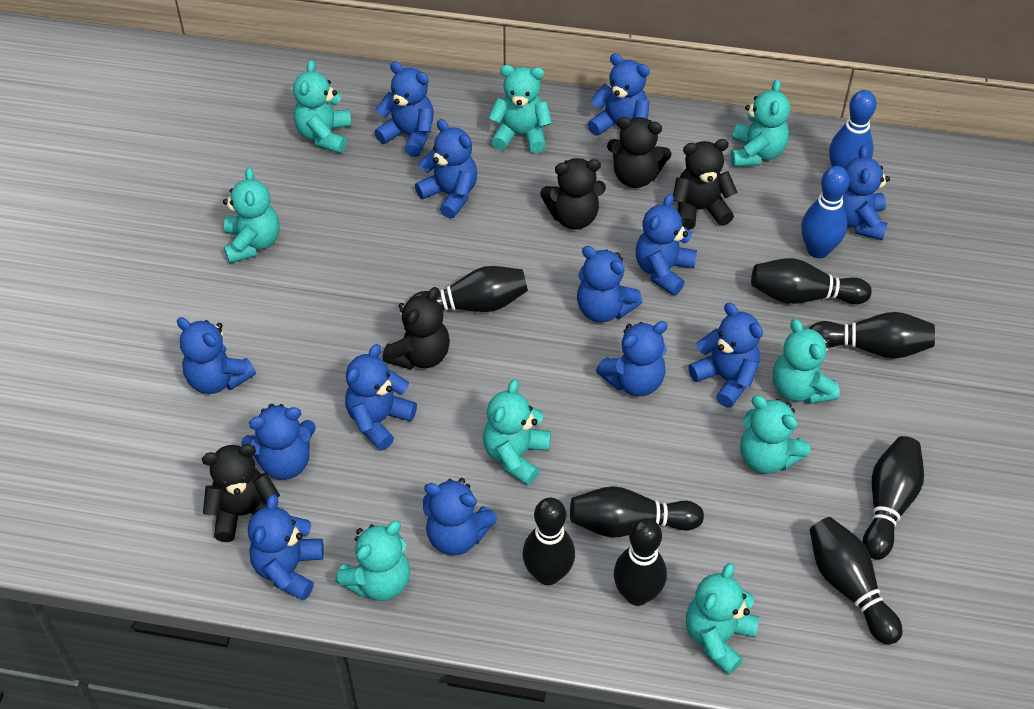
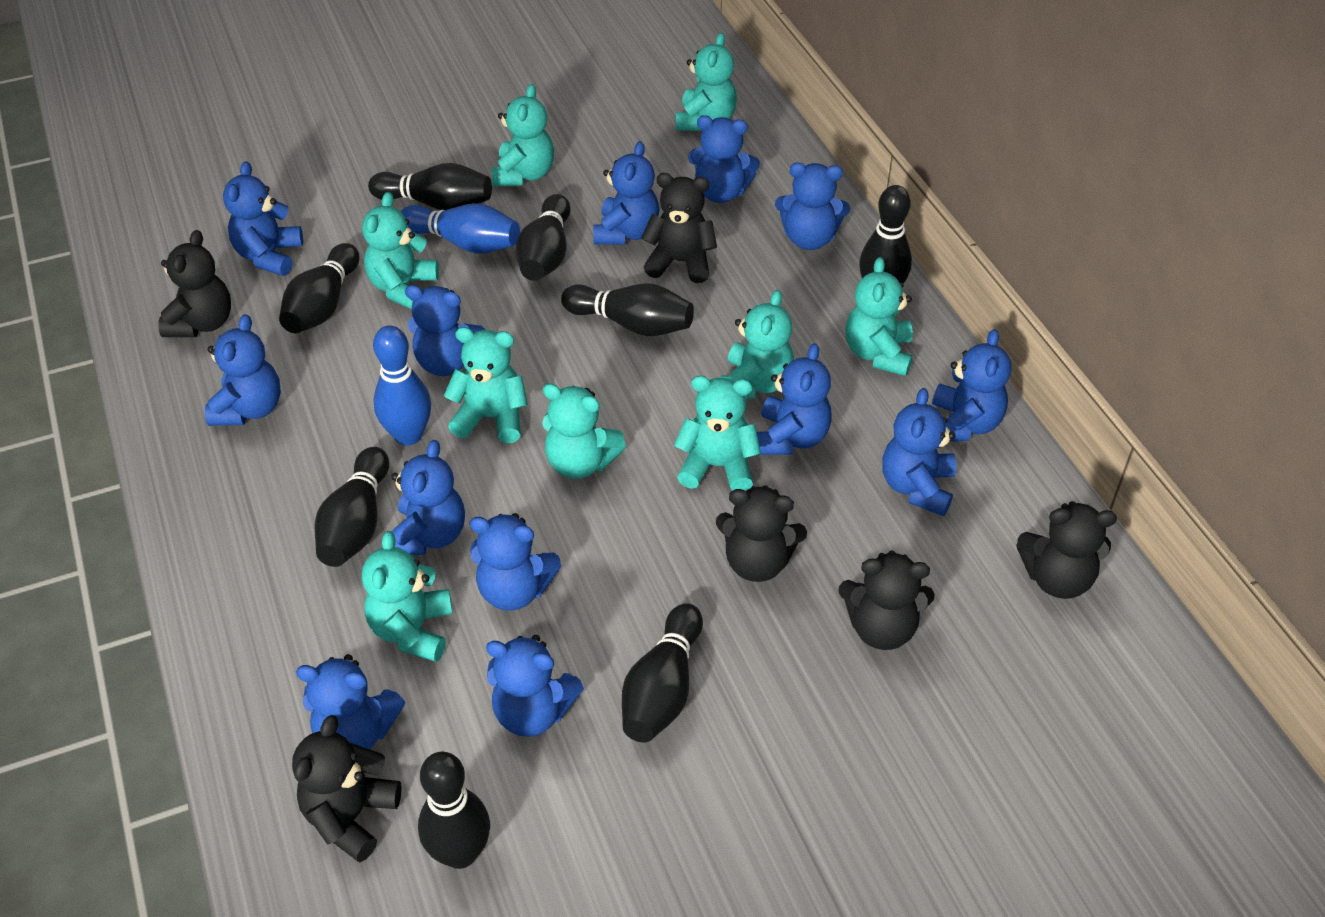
black teddy bear: 5 -> 6

